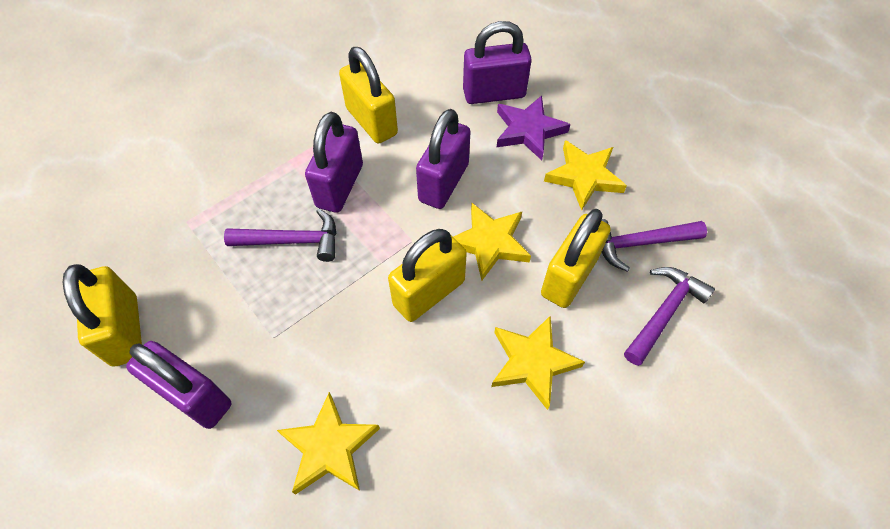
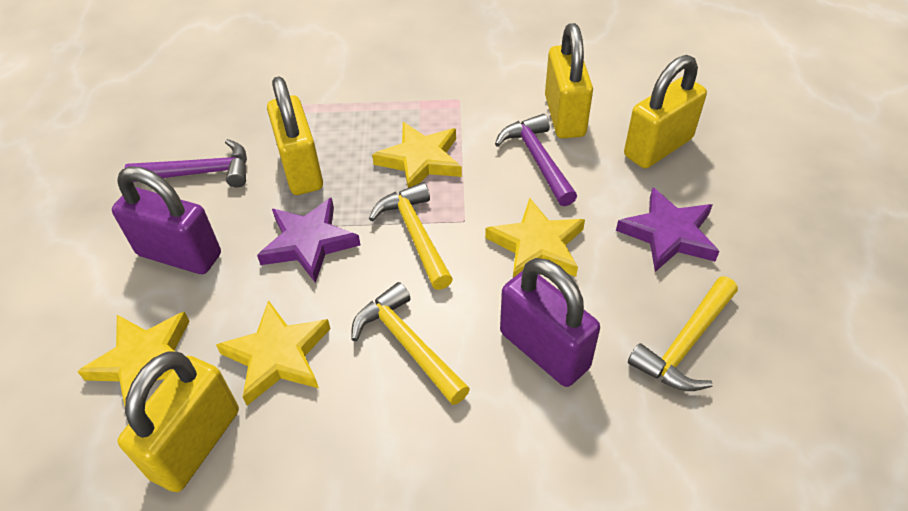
purple hammer: 3 -> 2
purple padlock: 4 -> 2
purple star: 1 -> 2
yellow hammer: 0 -> 3

